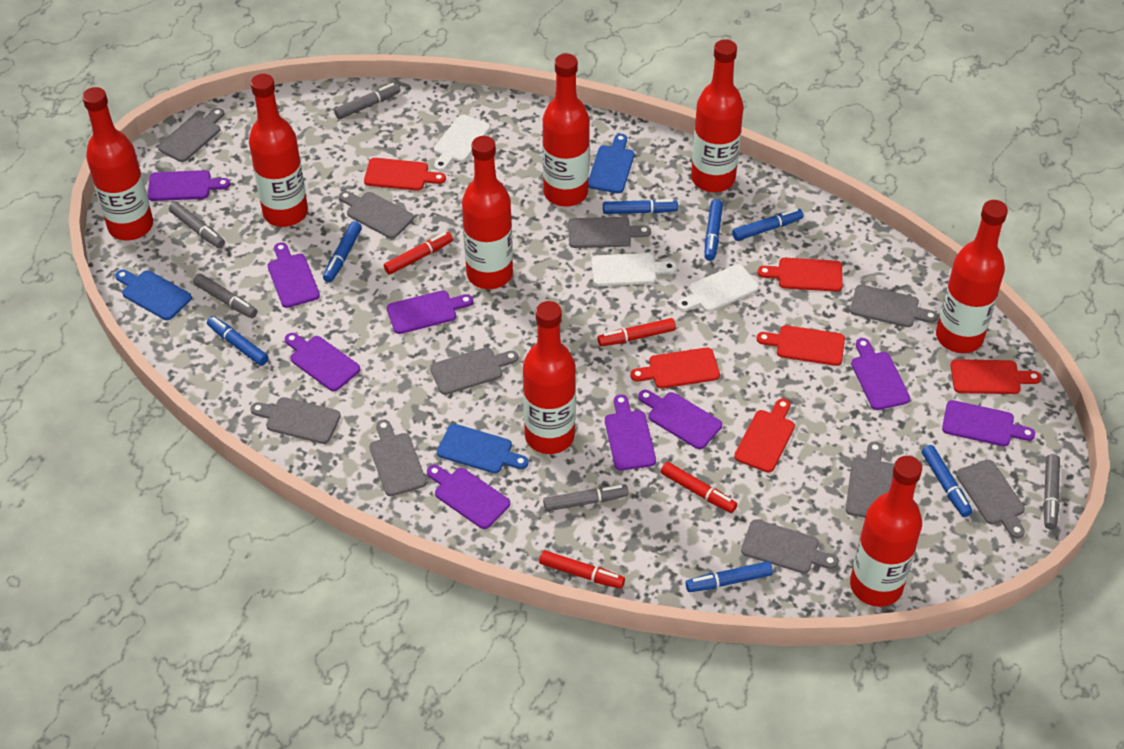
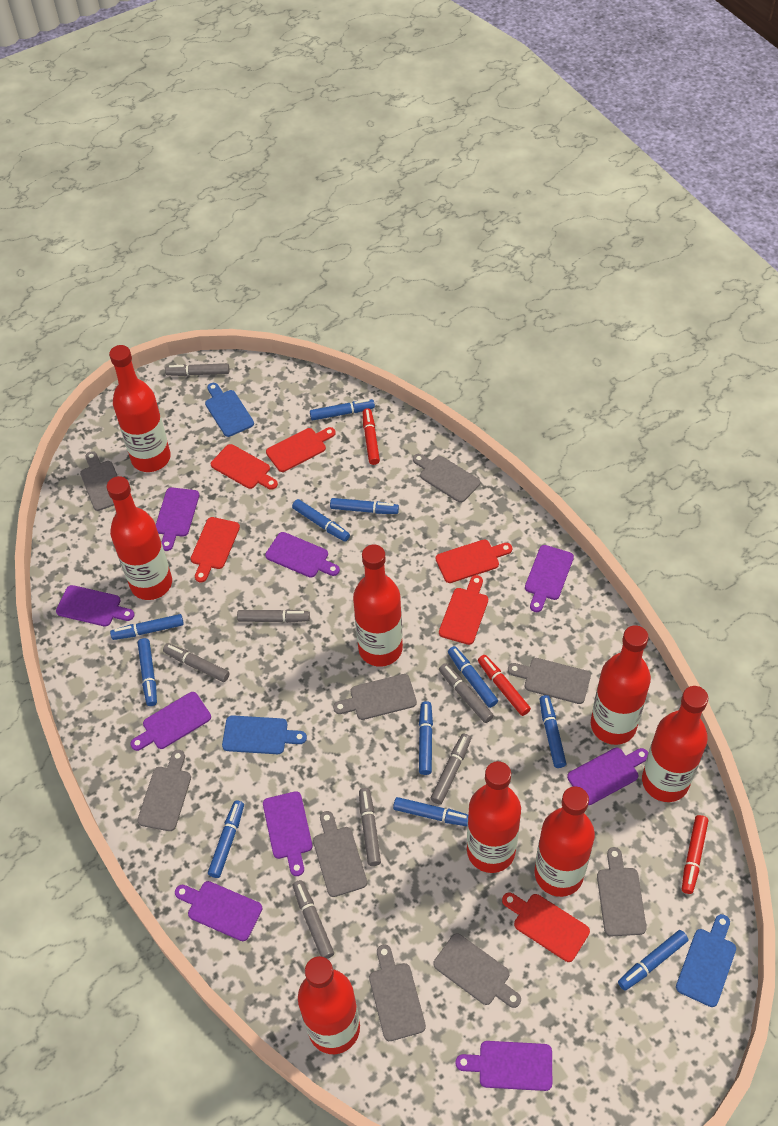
blue marker: 7 -> 11
grey cutting board: 10 -> 9
grey marker: 5 -> 7
red marker: 4 -> 3
white cutting board: 3 -> 0

